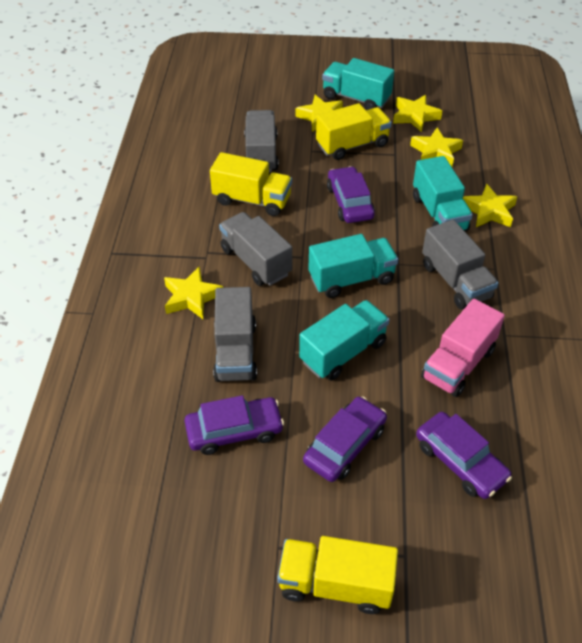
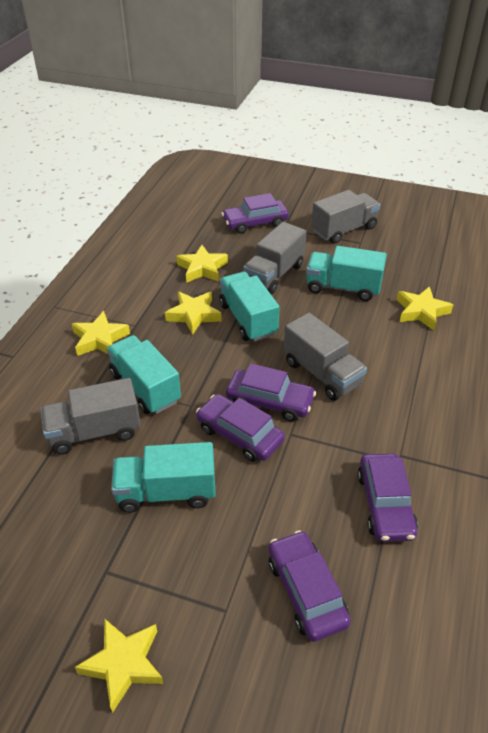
pink truck: 1 -> 0
purple car: 4 -> 5
yellow truck: 3 -> 0

